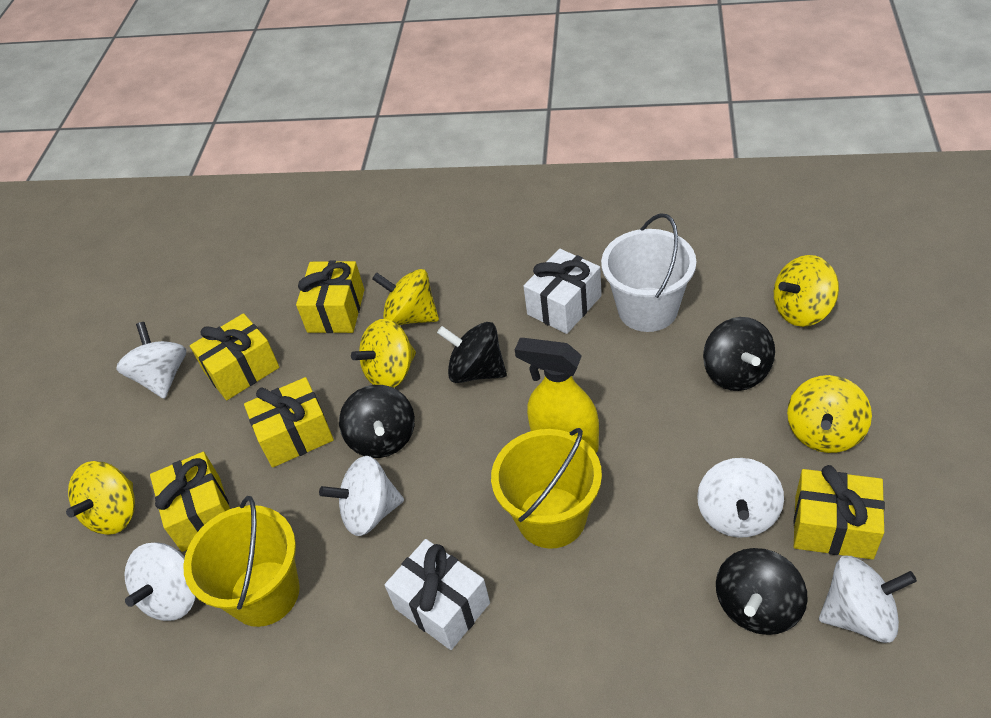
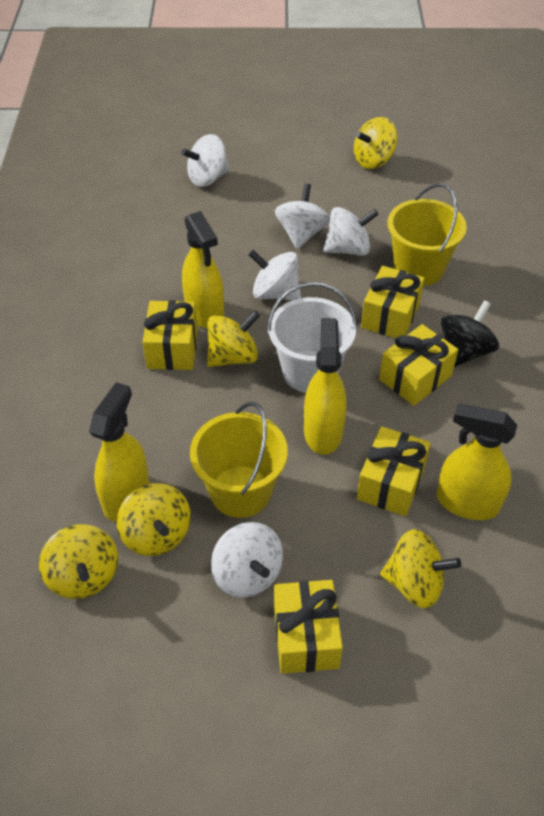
black spinning top: 4 -> 1
white gift: 2 -> 0
yellow spray bottle: 1 -> 4

